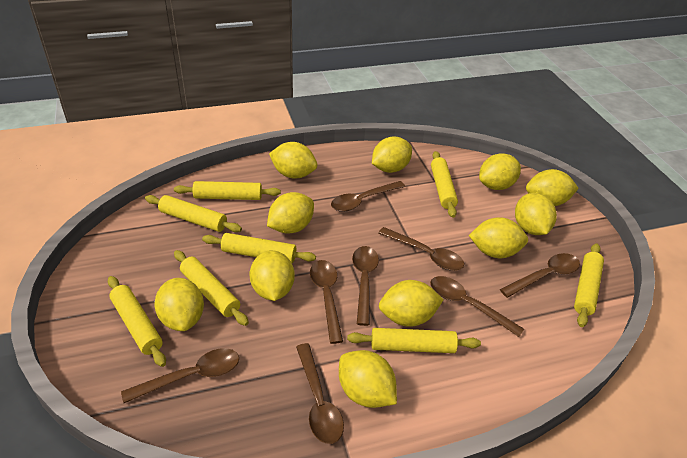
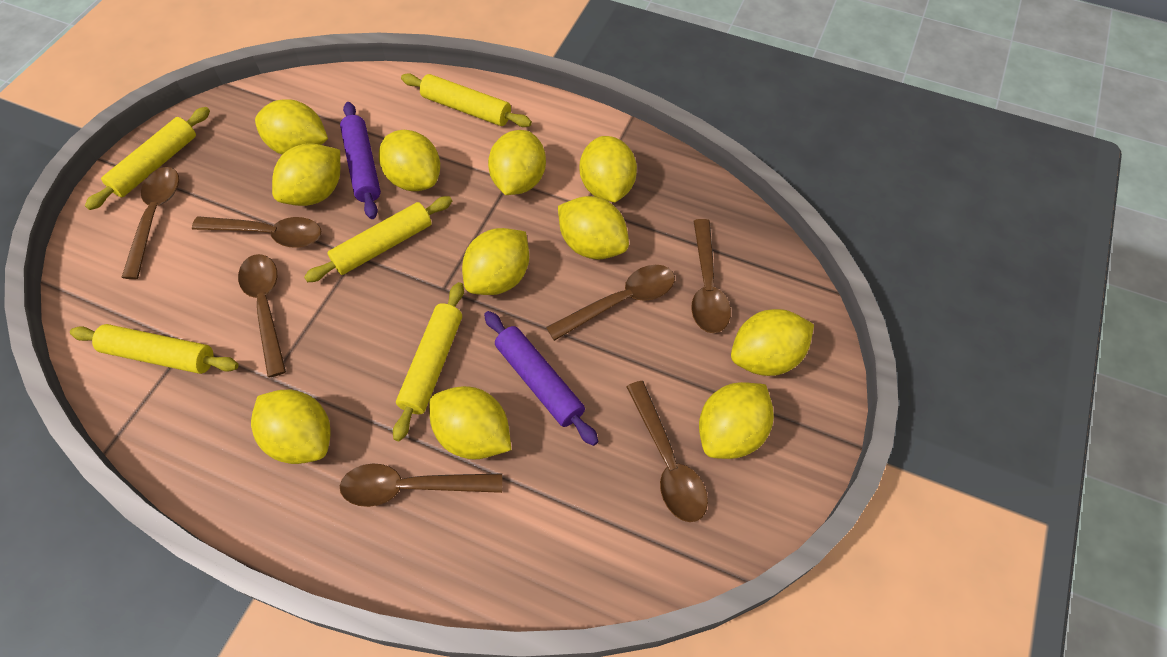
brown spoon: 8 -> 7
purple rolling pin: 0 -> 2
yellow rolling pin: 8 -> 5

